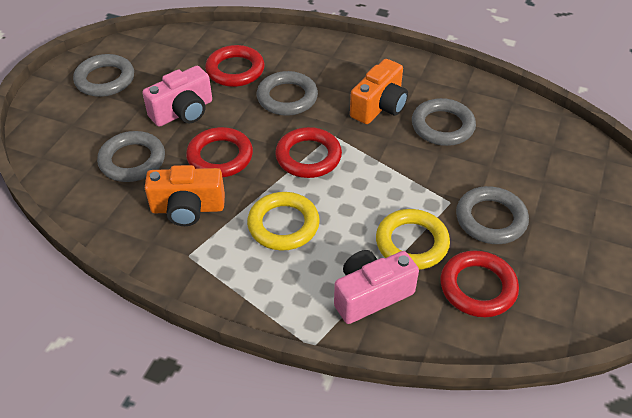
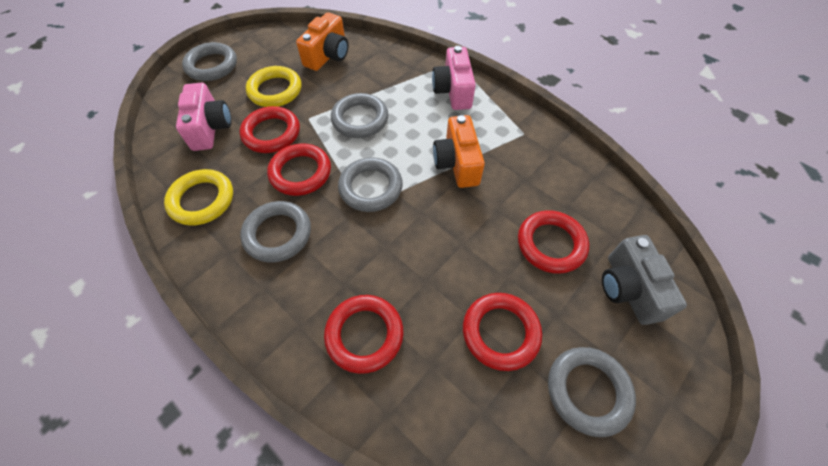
grey camera: 0 -> 1
red ring: 4 -> 5

